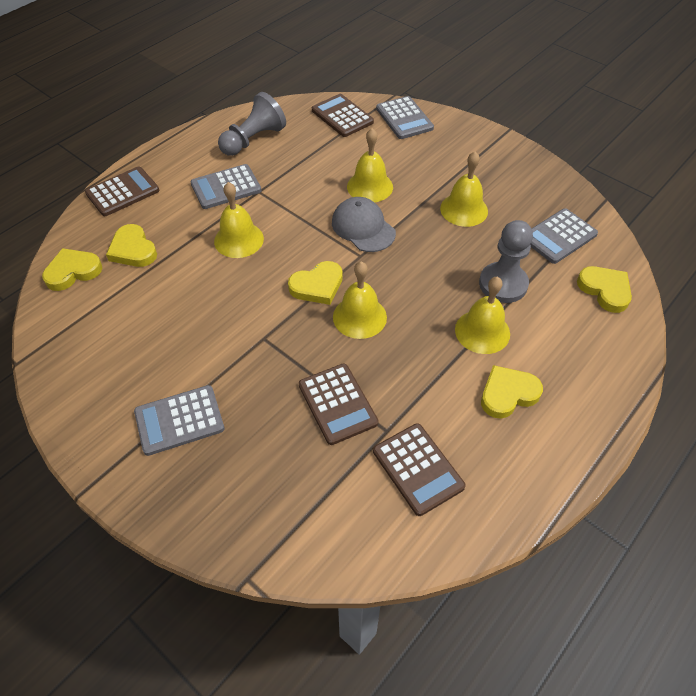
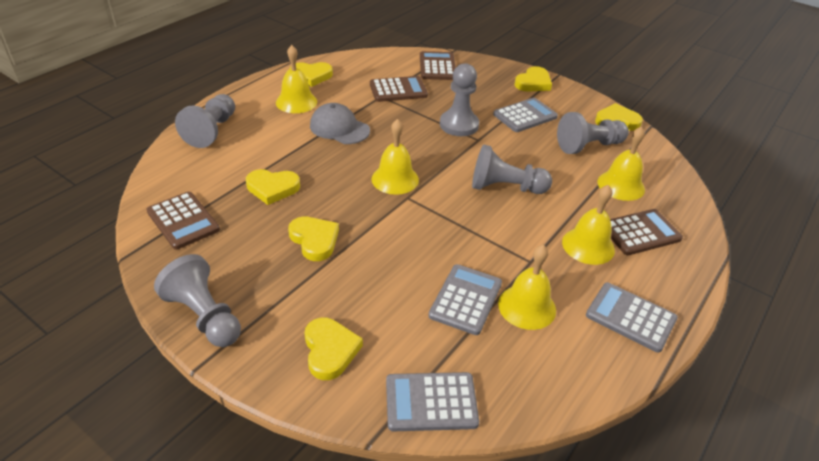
grey pawn: 2 -> 5
yellow heart: 5 -> 6

